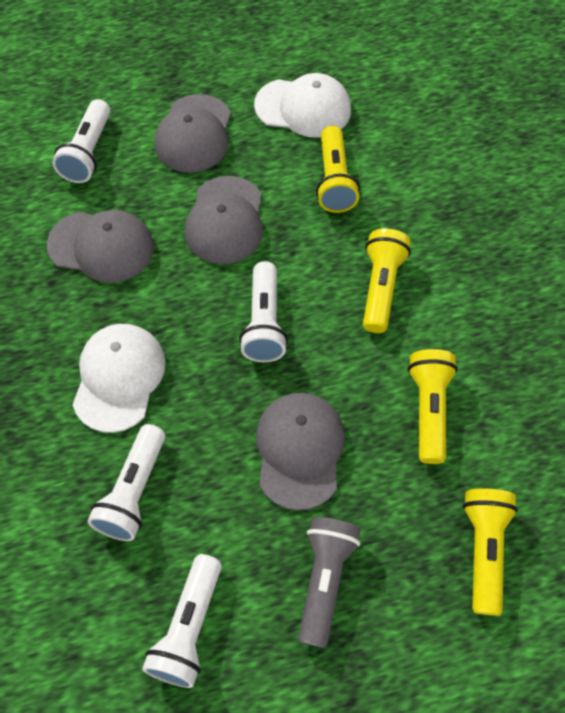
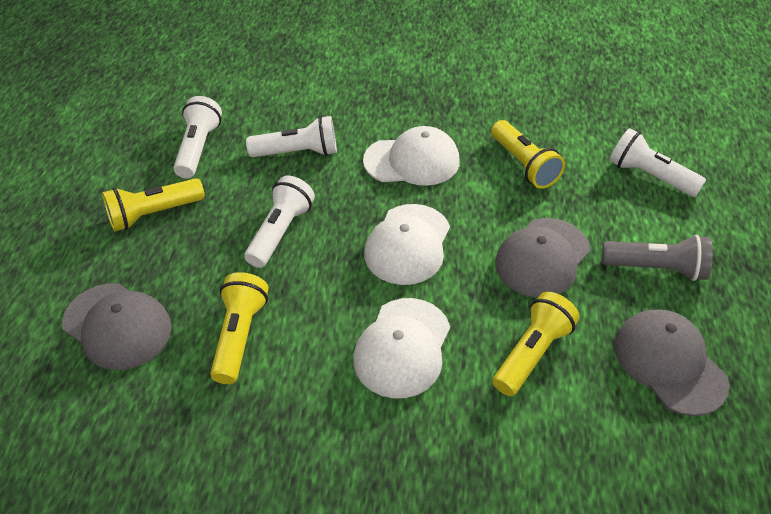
grey cap: 4 -> 3
white cap: 2 -> 3

